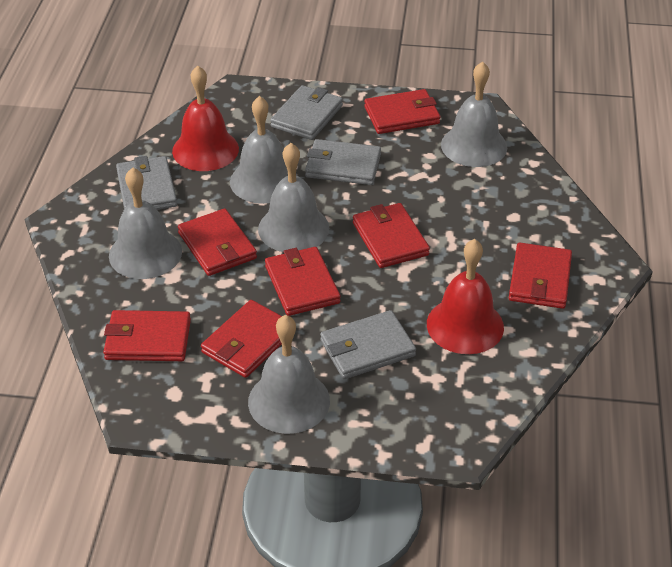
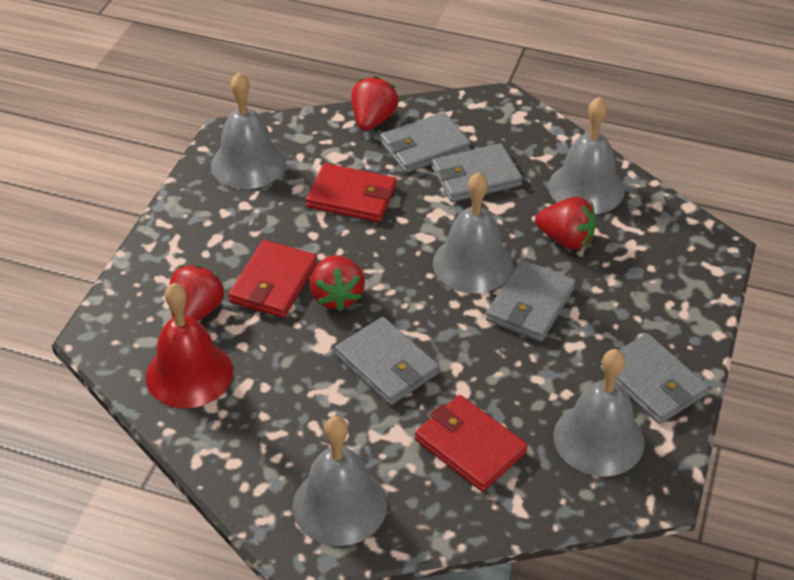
grey wallet: 4 -> 5
red bell: 2 -> 1
red strawberry: 0 -> 4
red wallet: 7 -> 3

